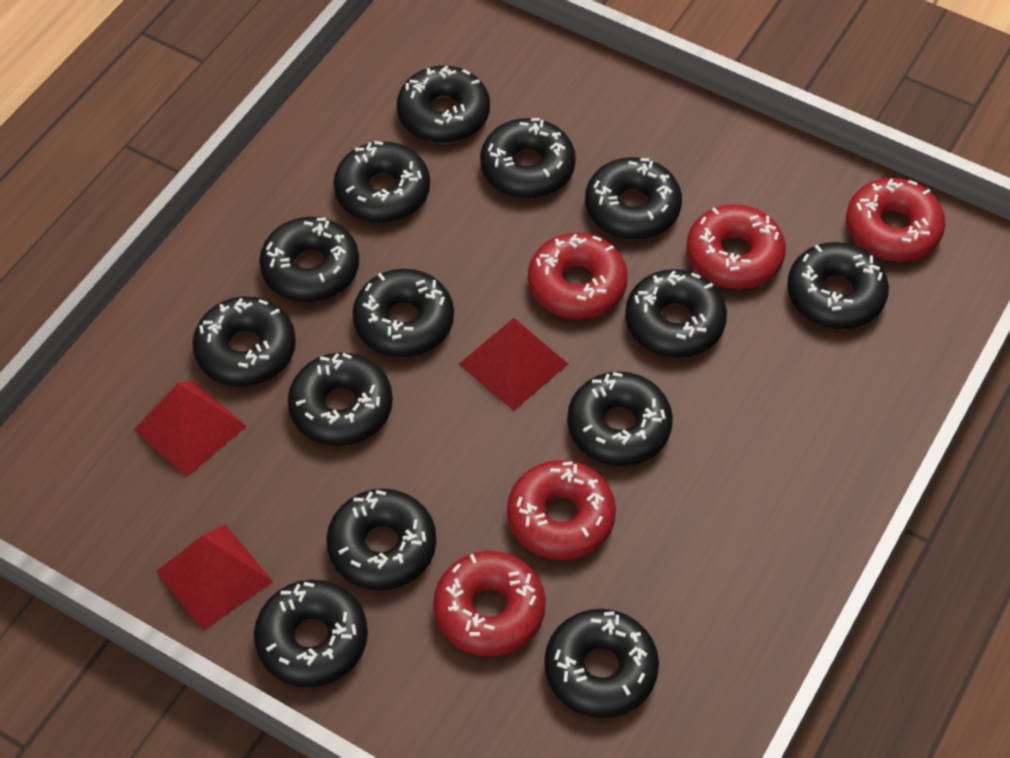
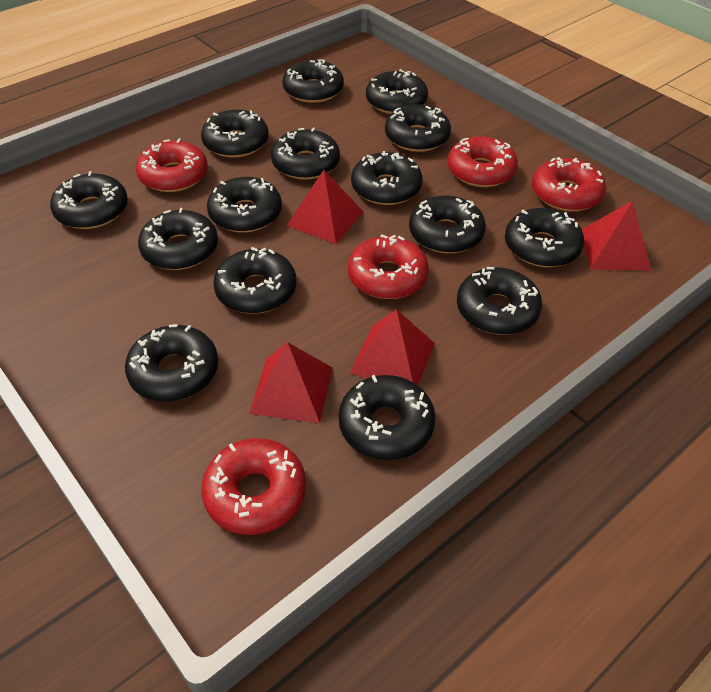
black donut: 14 -> 15
red pyramid: 3 -> 4

